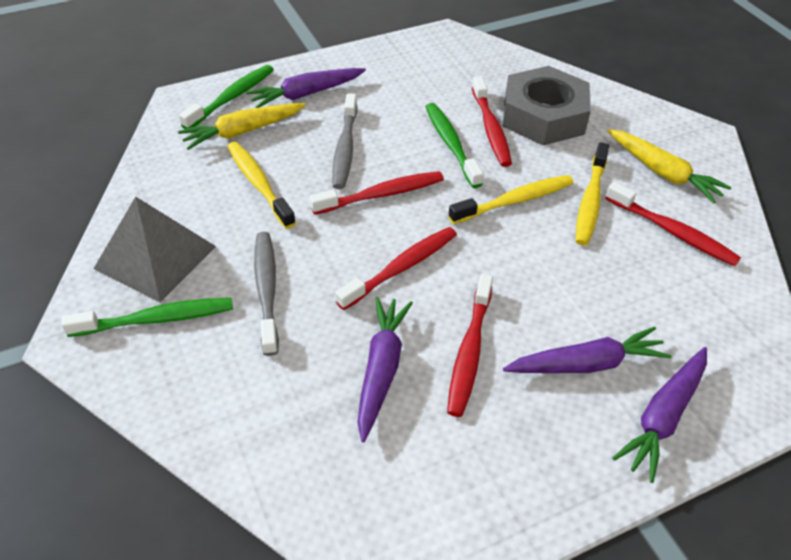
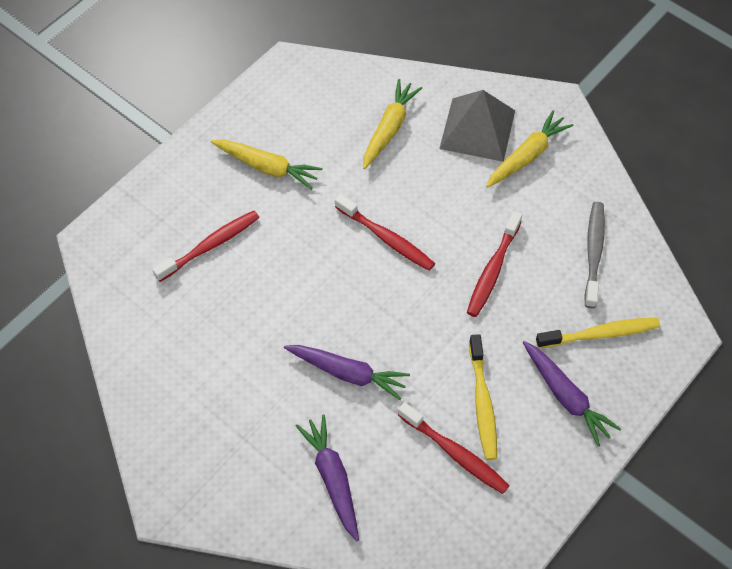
green toothbrush: 3 -> 0
grey nut: 1 -> 0
grey toothbrush: 2 -> 1
purple carrot: 4 -> 3
red toothbrush: 5 -> 4
yellow carrot: 2 -> 3
yellow toothbrush: 3 -> 2

